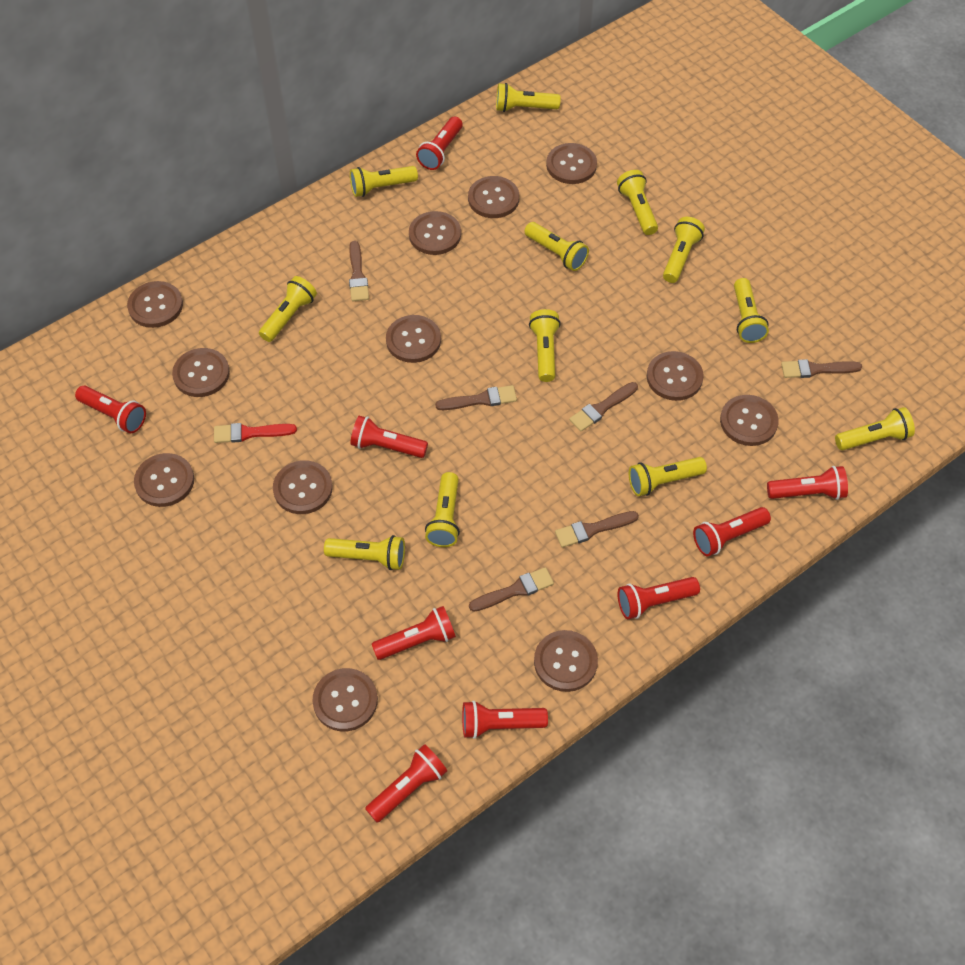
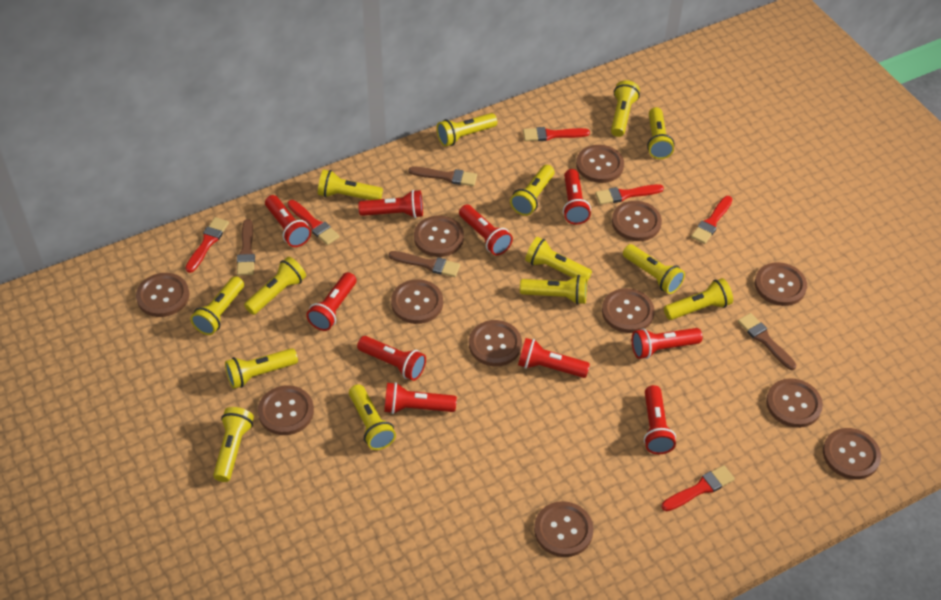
brown brush: 6 -> 4
red brush: 1 -> 6
red flashlight: 9 -> 10
yellow flashlight: 12 -> 14

